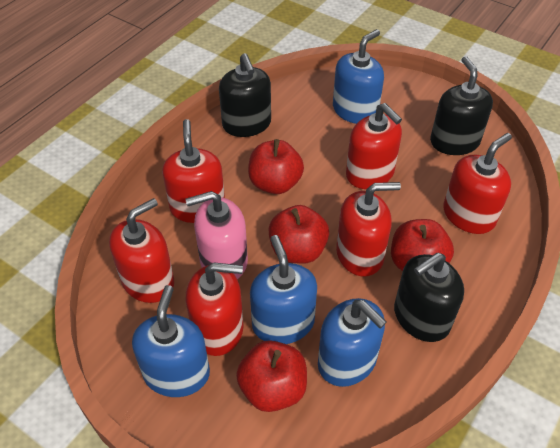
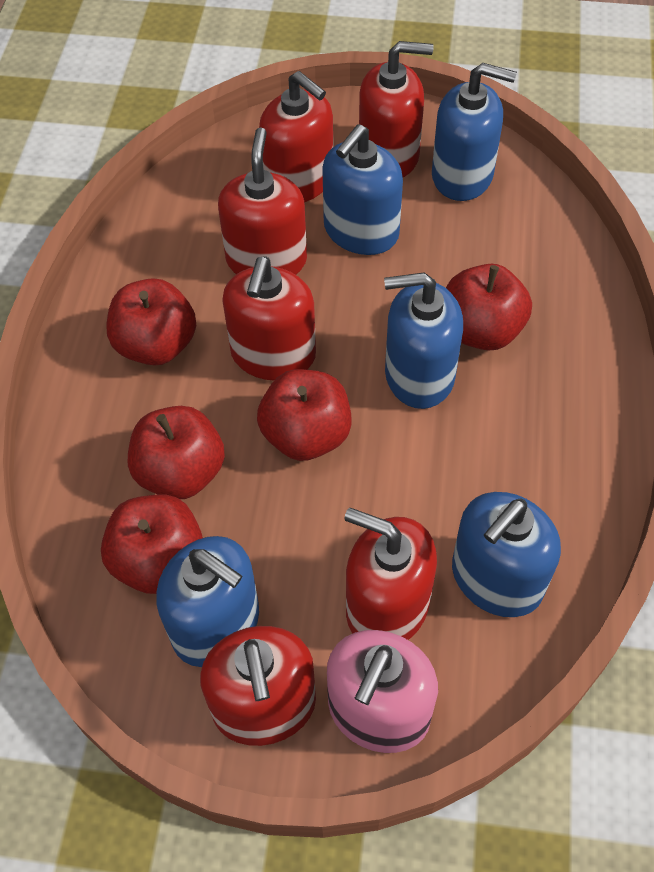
black soap dispenser: 3 -> 0
blue soap dispenser: 4 -> 5
red apple: 4 -> 5

